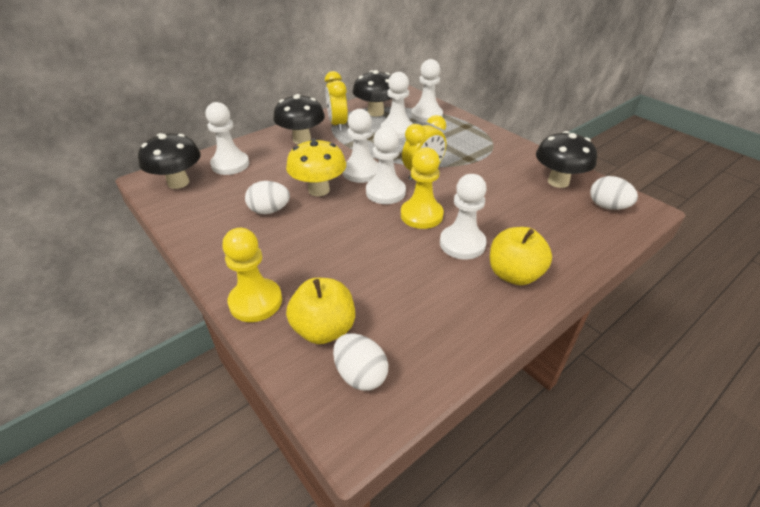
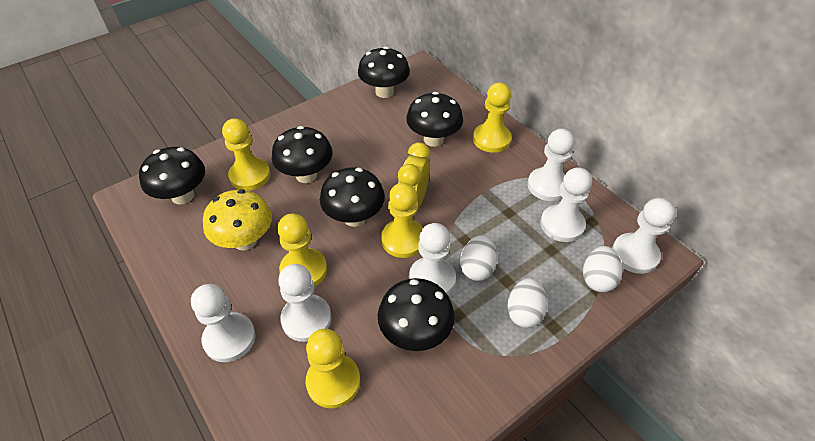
black mushroom: 4 -> 6
yellow apple: 2 -> 0
yellow clock: 2 -> 1
yellow pawn: 2 -> 5

